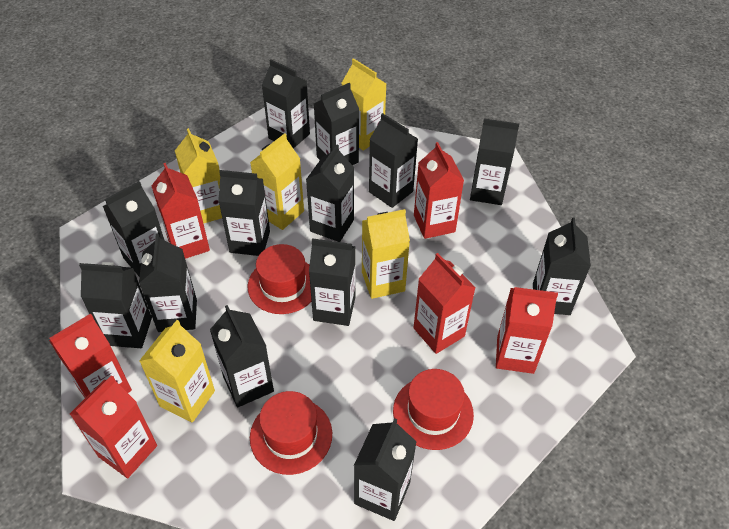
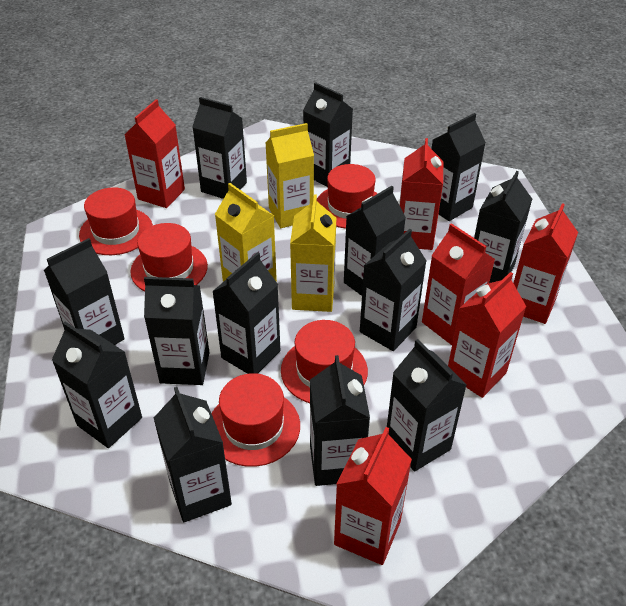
red hat: 3 -> 5
yellow carton: 5 -> 3

